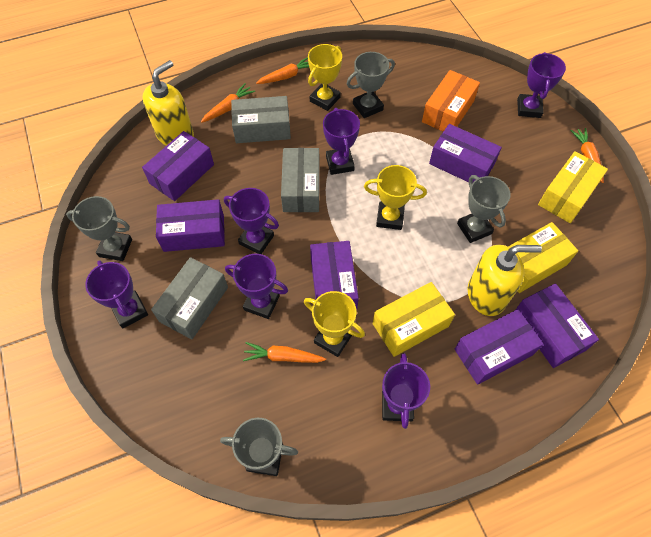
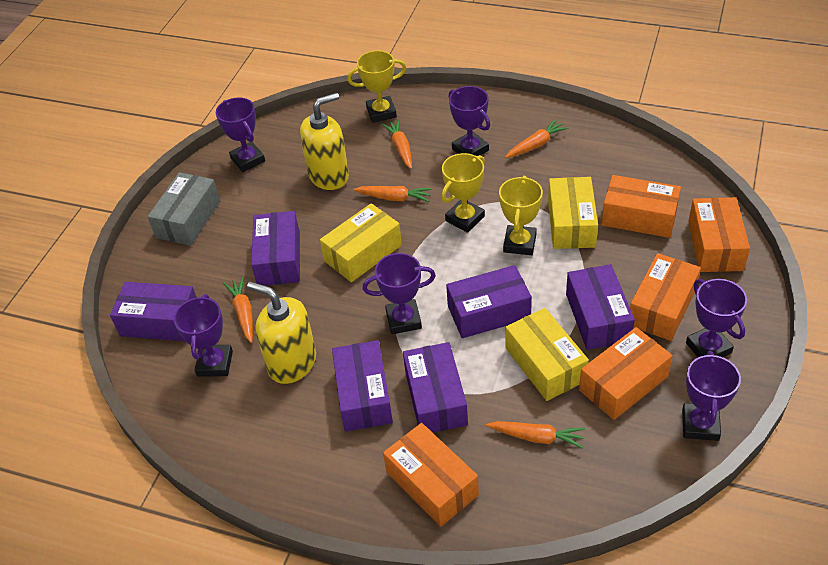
grey box: 3 -> 1
grey trophy: 4 -> 0
orange box: 1 -> 5
orange carrot: 4 -> 5

